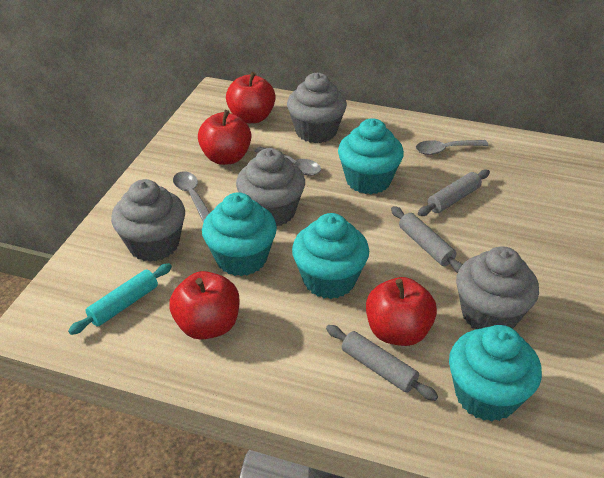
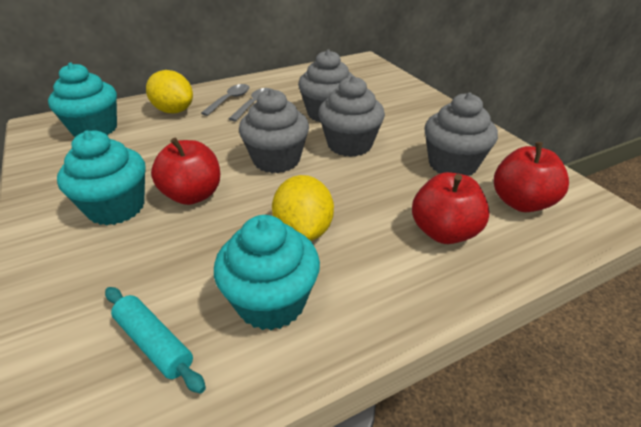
grey rolling pin: 3 -> 0
grey spoon: 3 -> 2
red apple: 4 -> 3
turquoise cupcake: 4 -> 3
yellow lemon: 0 -> 2

